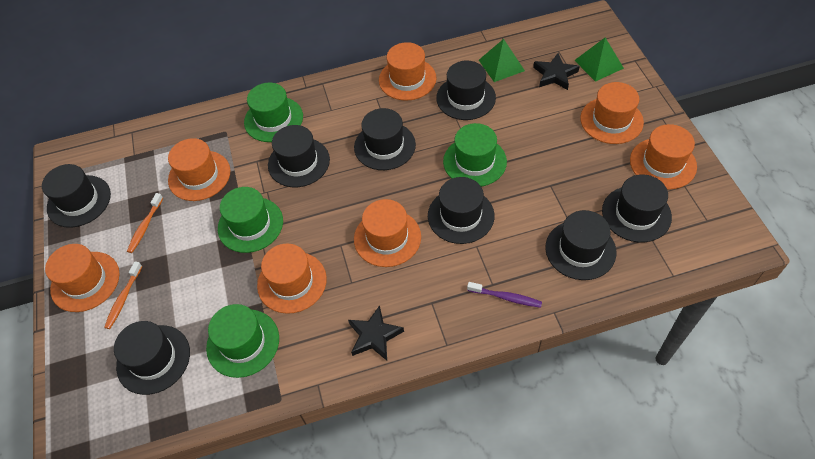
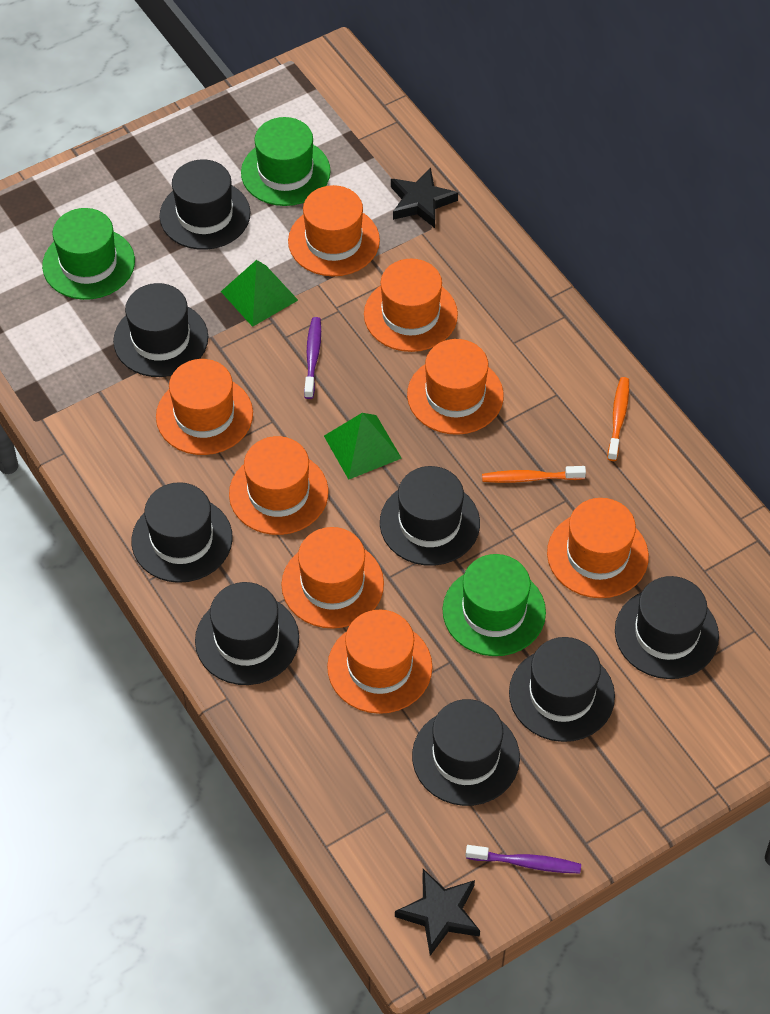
green hat: 4 -> 3
orange hat: 7 -> 8
purple toothbrush: 1 -> 2

